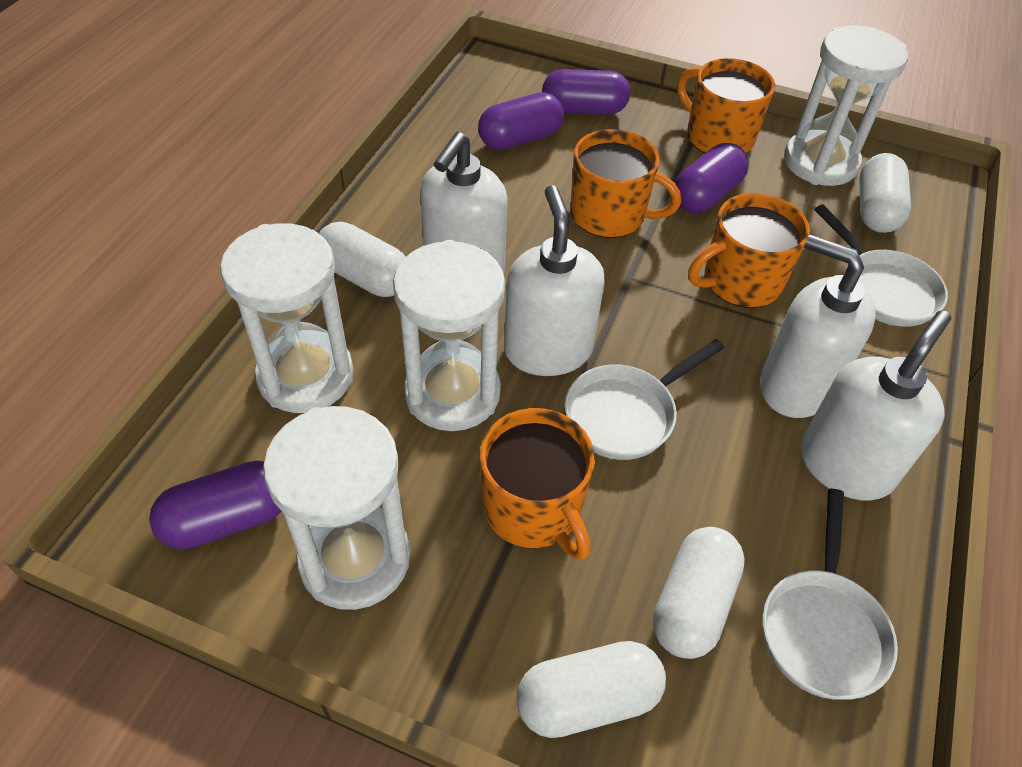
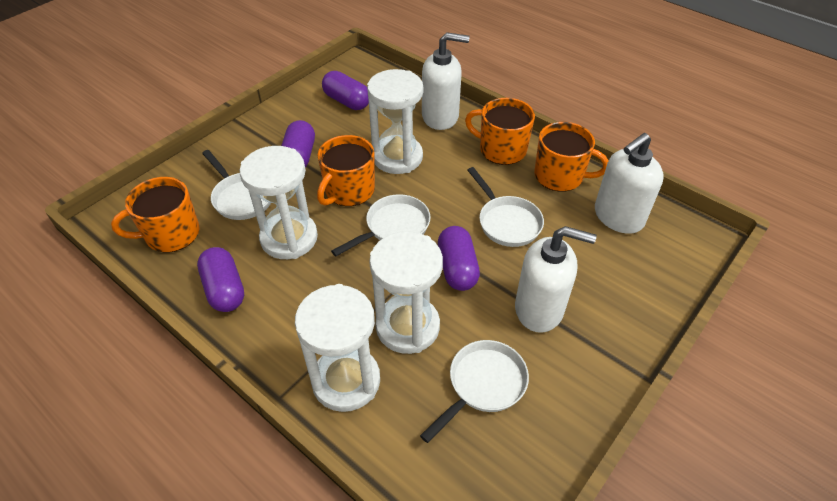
white capsule: 4 -> 0
white pan: 3 -> 4
white soap dispenser: 4 -> 3

